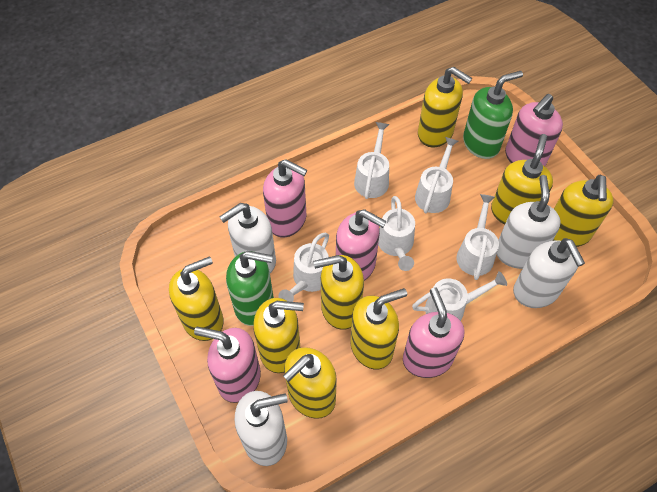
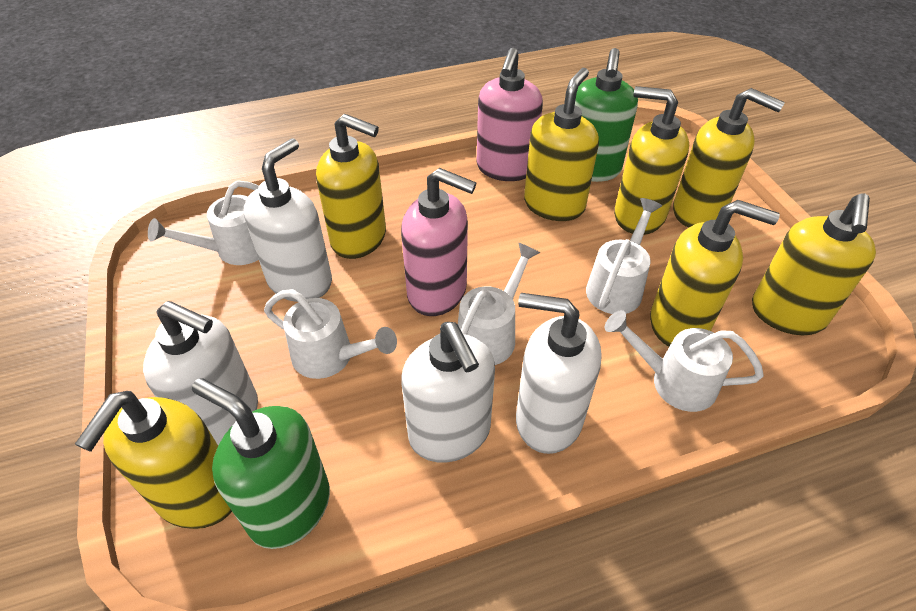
pink soap dispenser: 5 -> 2
white watering can: 6 -> 5
yellow soap dispenser: 8 -> 7

